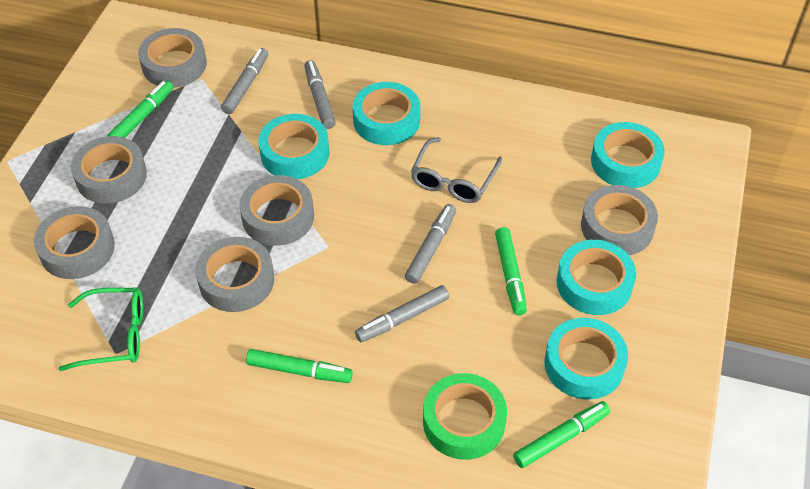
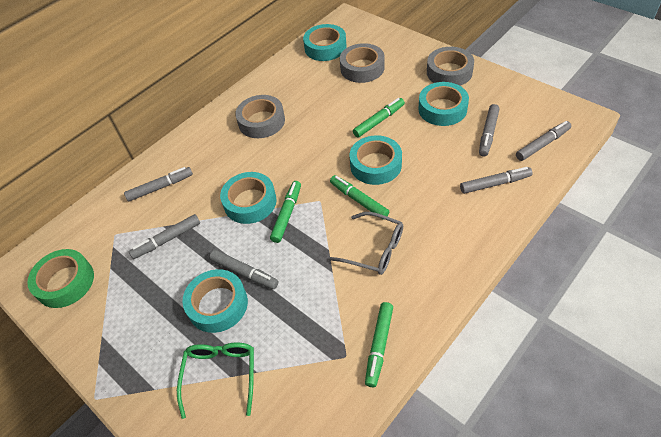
grey marker: 4 -> 6
grey tape: 6 -> 3

